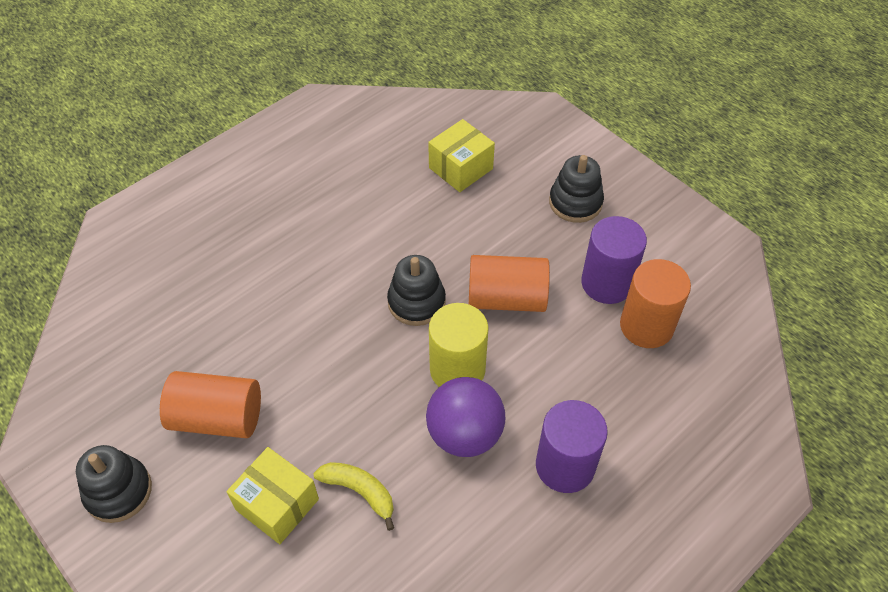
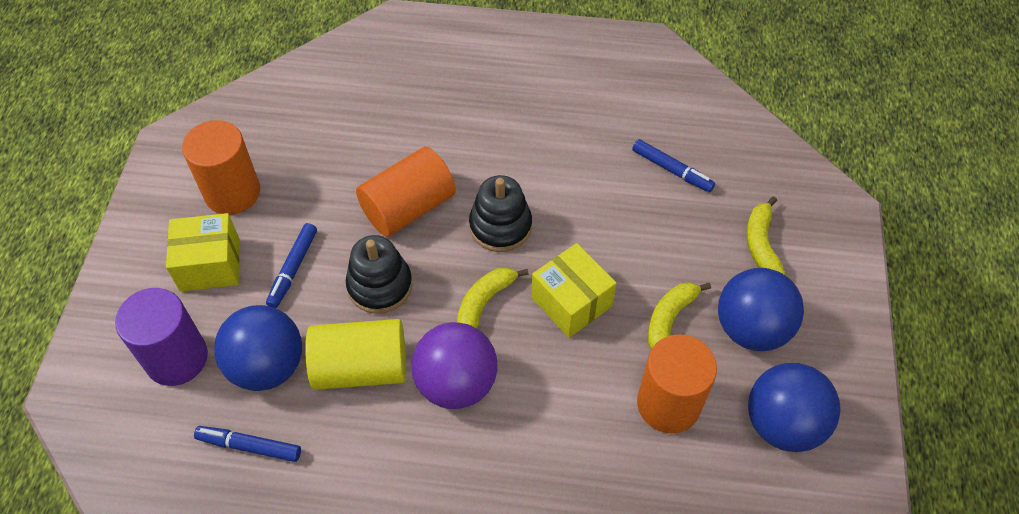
black stacking toy: 3 -> 2
blue ball: 0 -> 3
blue marker: 0 -> 3
purple cylinder: 2 -> 1
yellow banana: 1 -> 3

